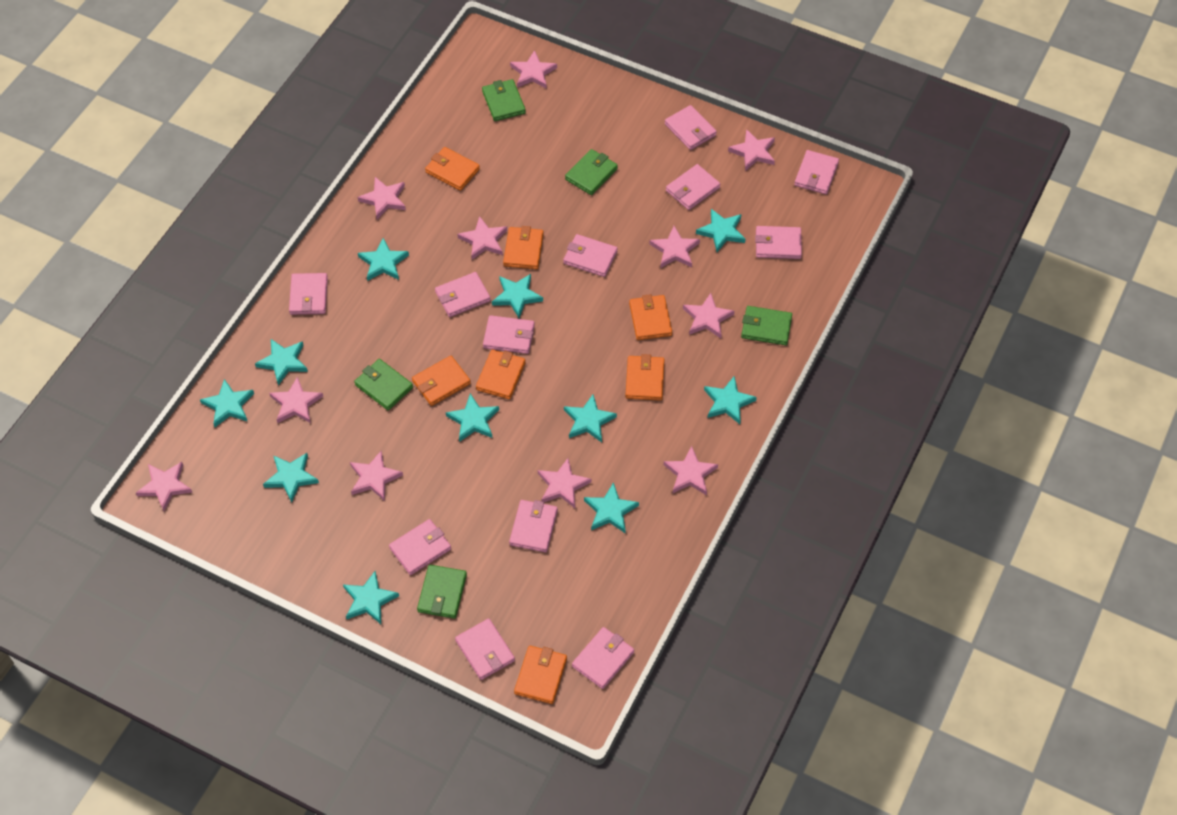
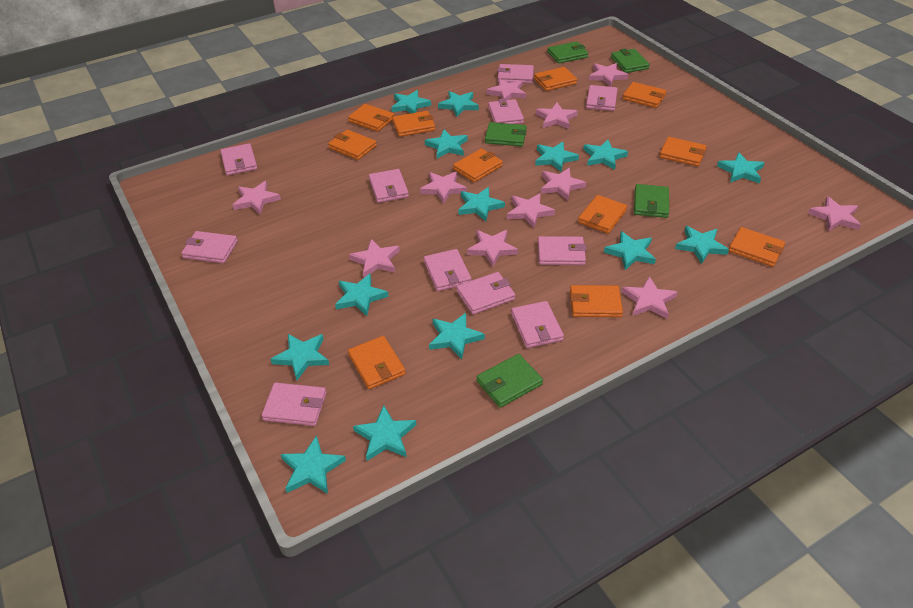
orange wallet: 7 -> 11
pink wallet: 12 -> 11
turquoise star: 11 -> 14

